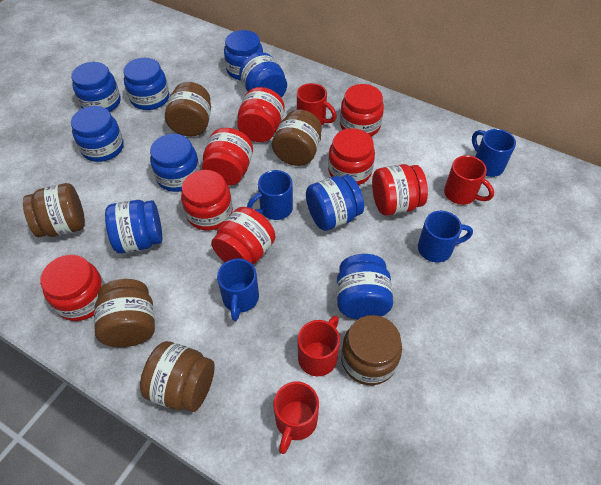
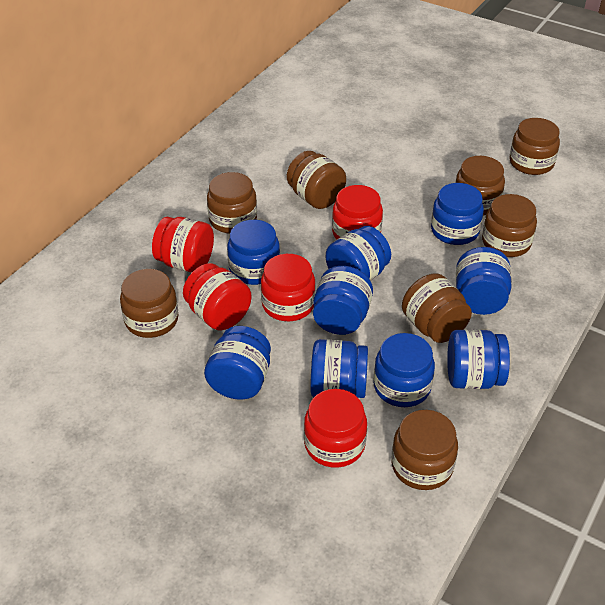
blue mug: 4 -> 0
brown jar: 6 -> 8
red jar: 8 -> 5
red mug: 4 -> 0

